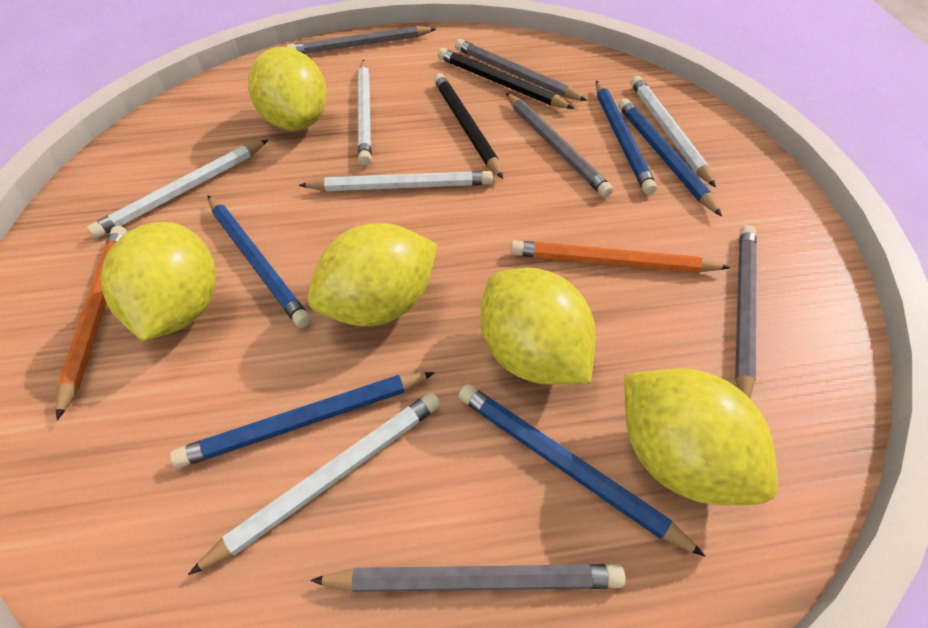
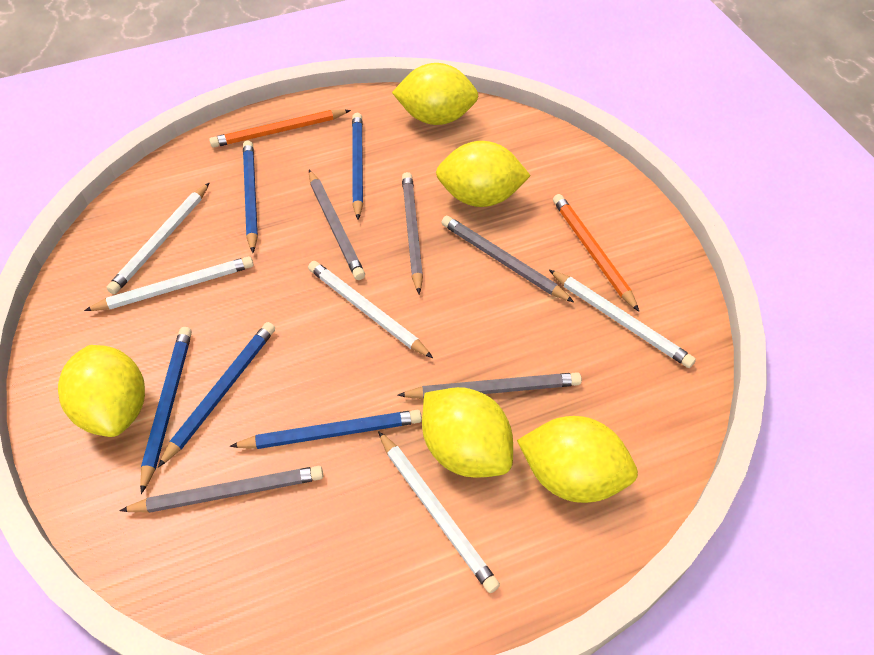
black pencil: 2 -> 0

